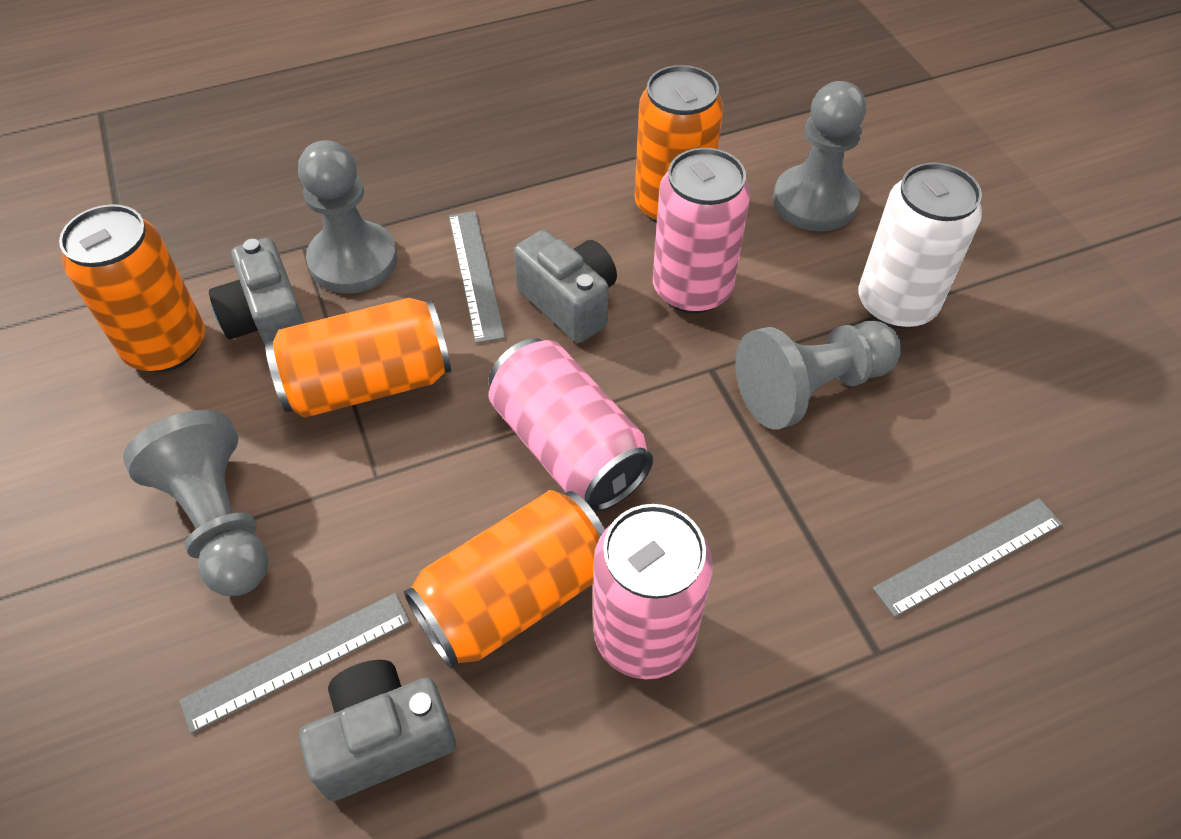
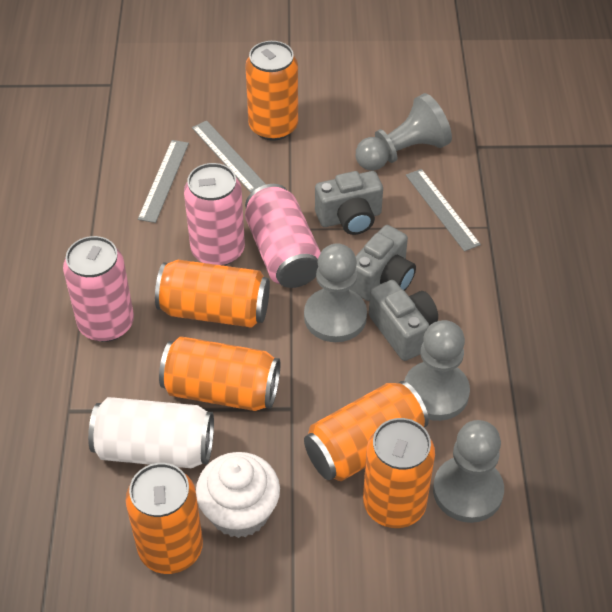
orange can: 4 -> 6
white cupcake: 0 -> 1

